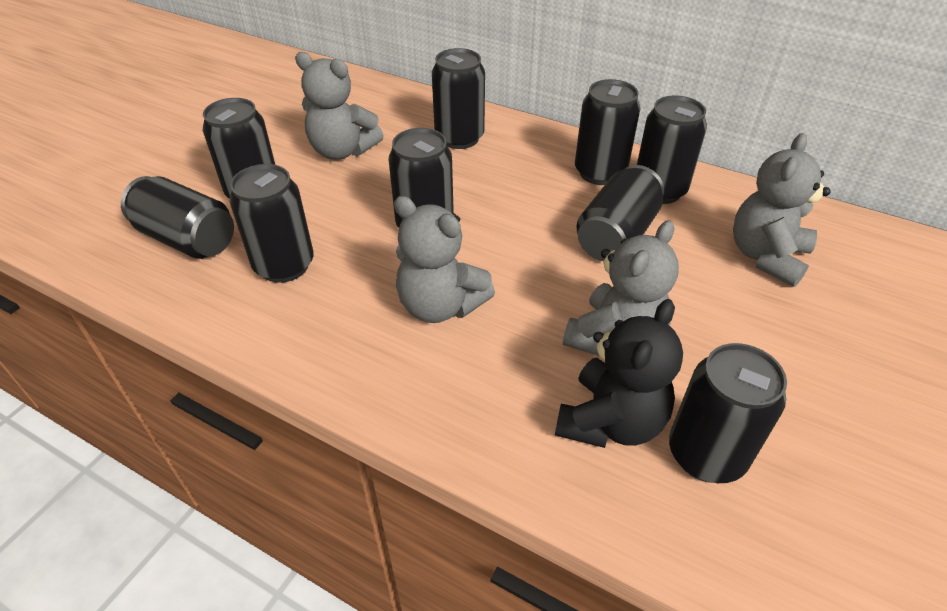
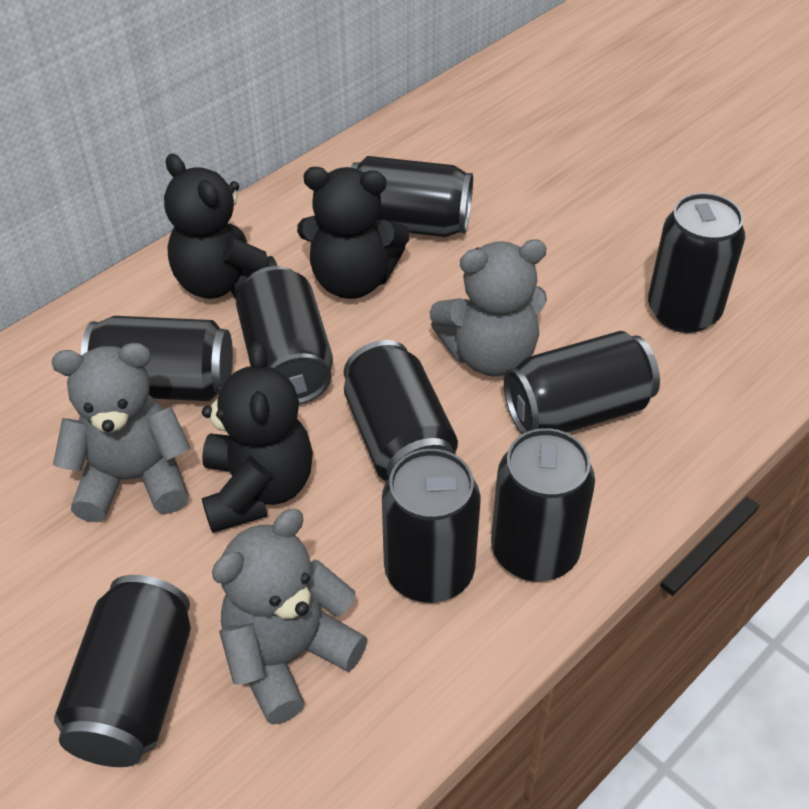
black teddy bear: 1 -> 3
grey teddy bear: 4 -> 3

